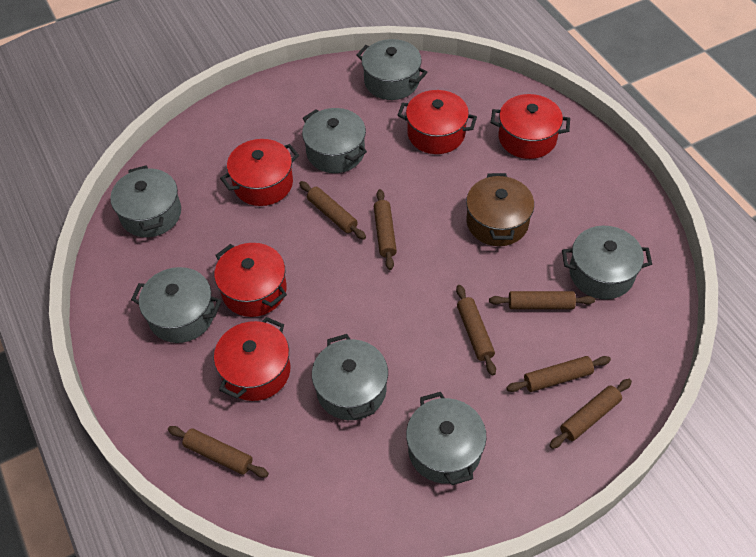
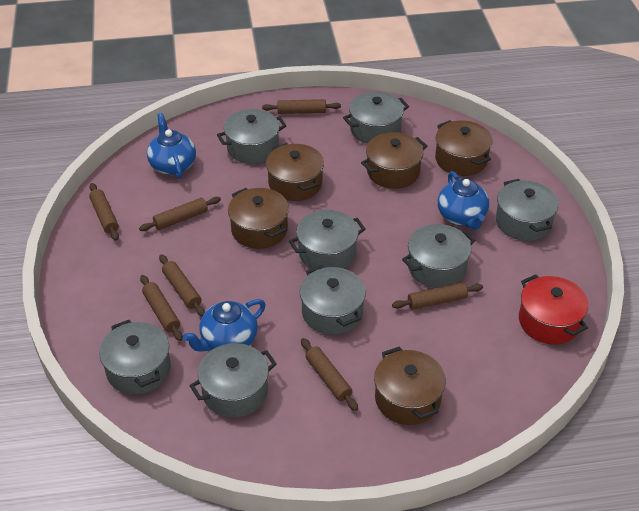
blue teapot: 0 -> 3
brown pot: 1 -> 5
grey pot: 7 -> 8
red pot: 5 -> 1

